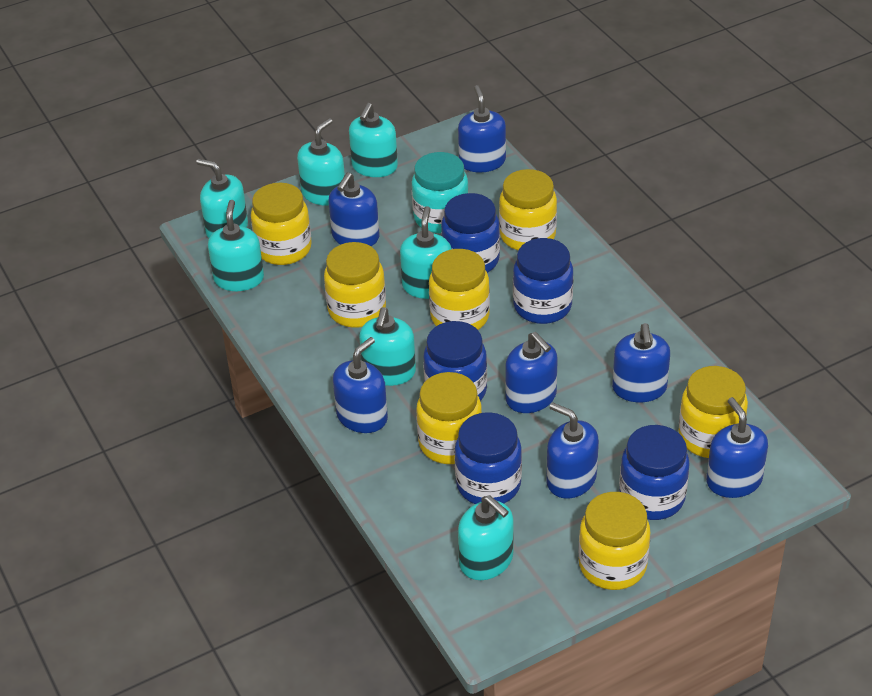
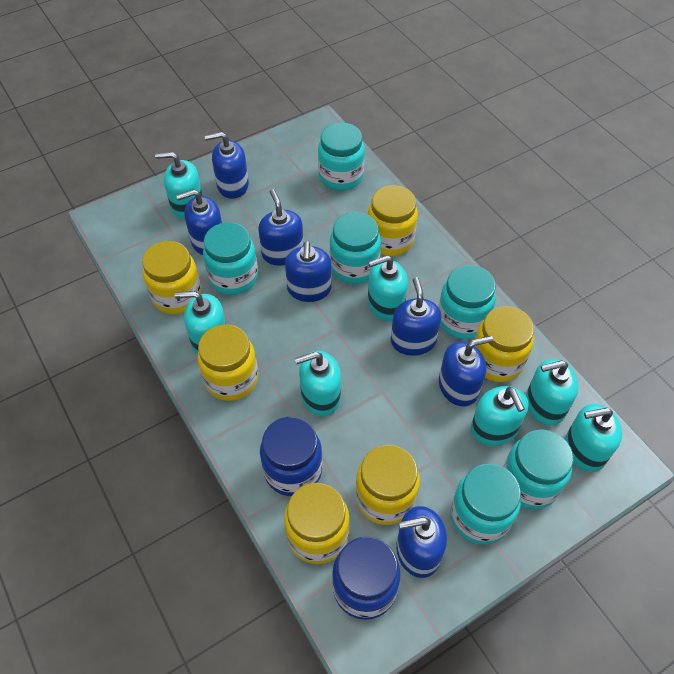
blue jar: 5 -> 2
turquoise jar: 1 -> 6
yellow jar: 7 -> 6

